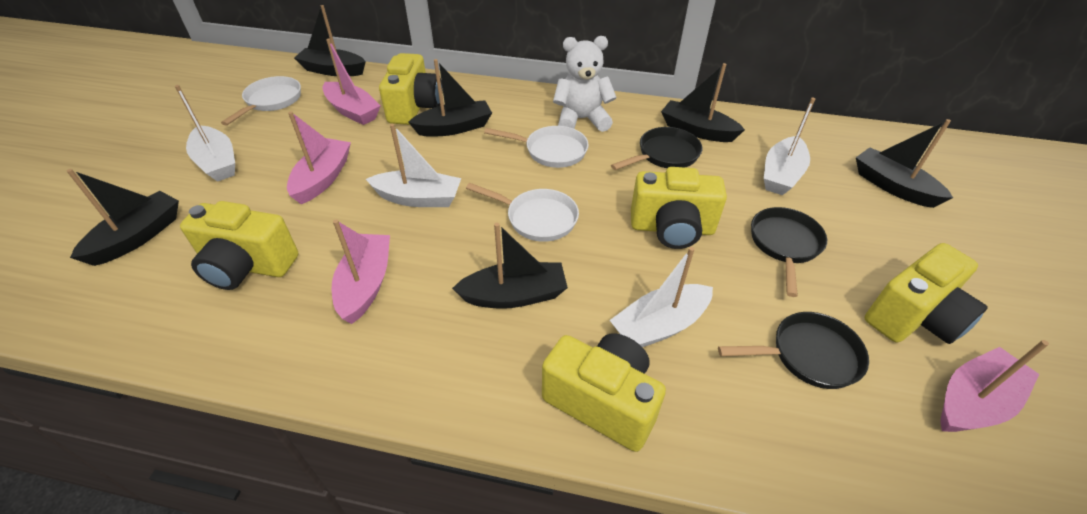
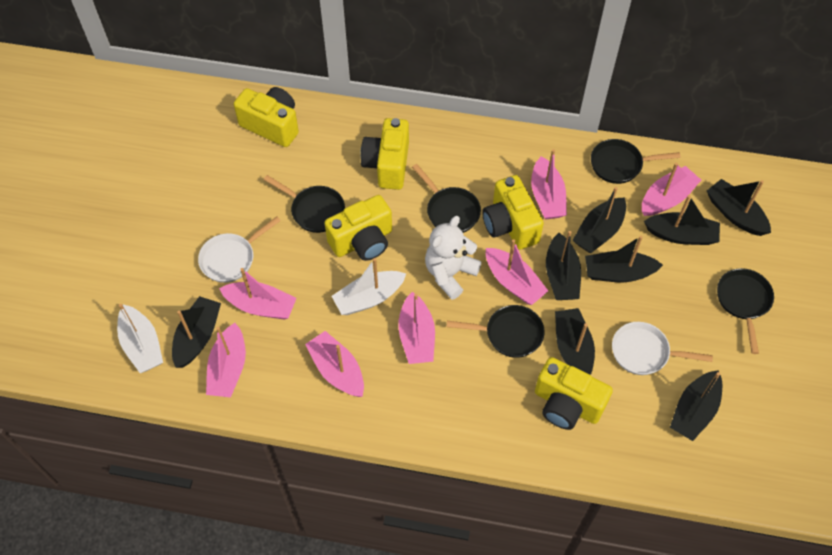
black boat: 6 -> 8
black pan: 3 -> 5
pink boat: 4 -> 7
white boat: 4 -> 2
white pan: 3 -> 2

